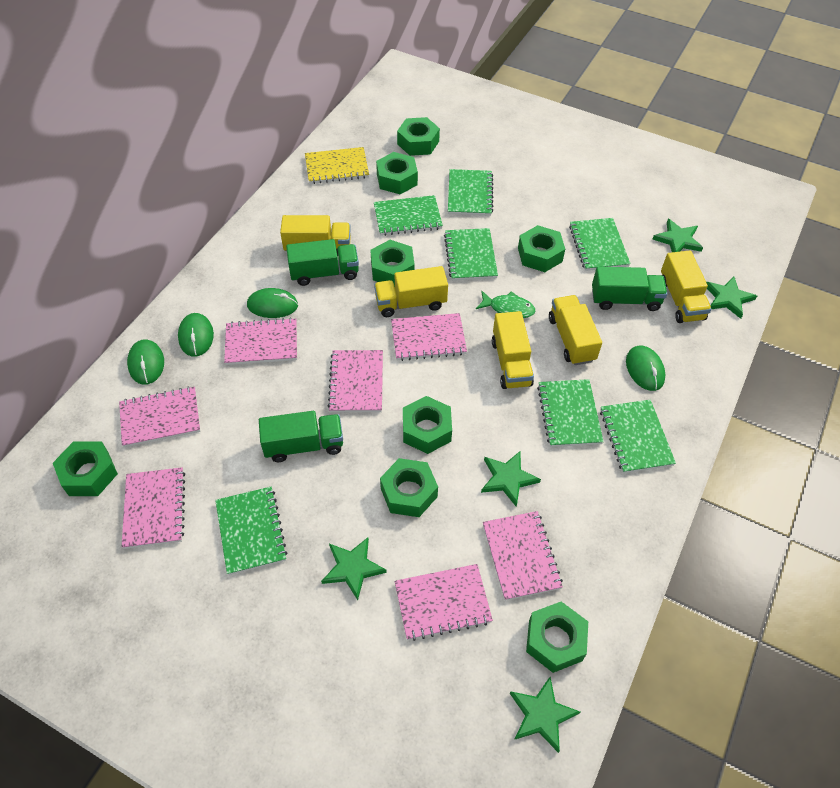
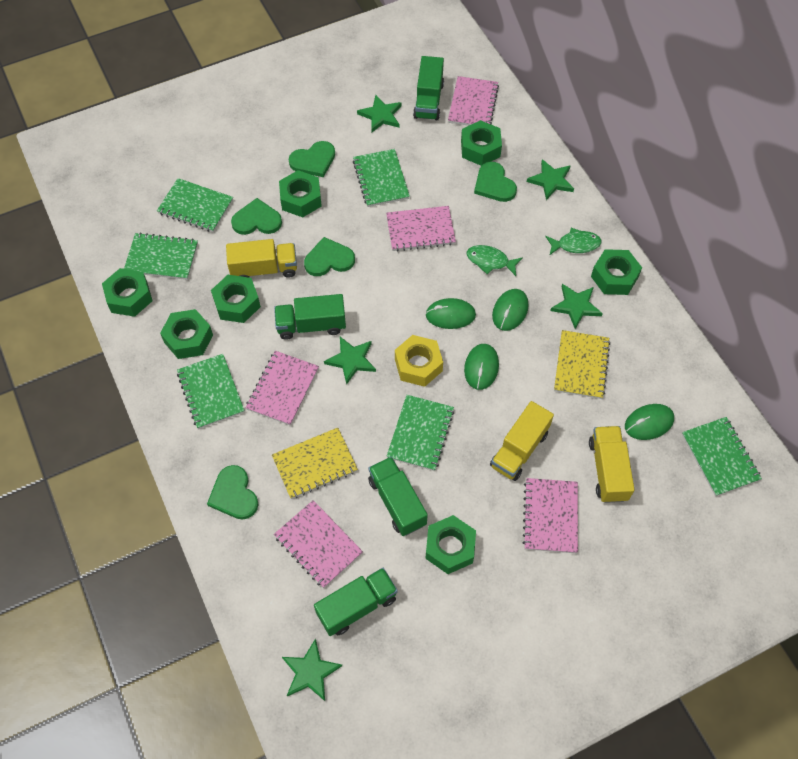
green fish: 1 -> 2
green heart: 0 -> 5
green notebook: 7 -> 6
green nut: 8 -> 7
green truck: 3 -> 4
pink notebook: 7 -> 5
yellow notebook: 1 -> 2
yellow nut: 0 -> 1
yellow truck: 5 -> 3

